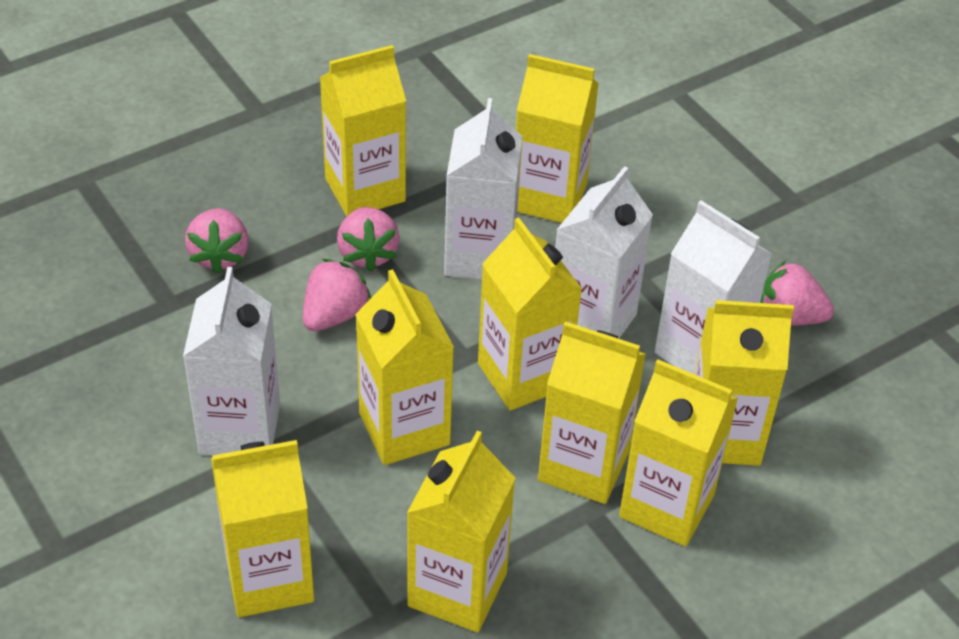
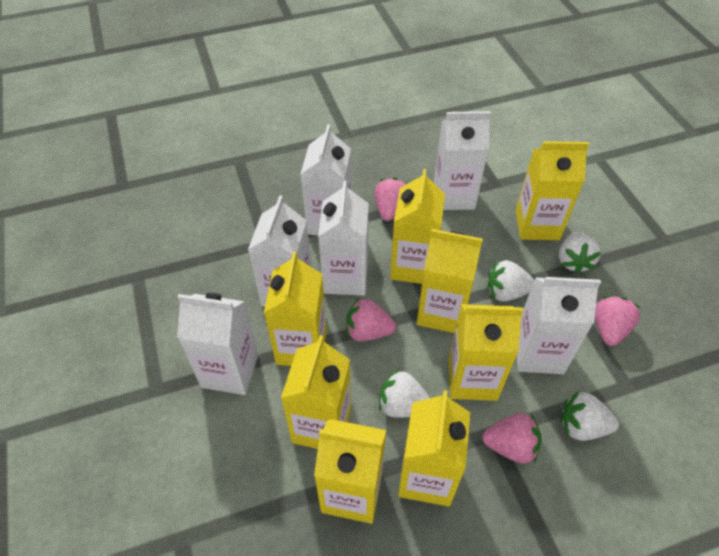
white carton: 4 -> 6
white strawberry: 0 -> 4
yellow carton: 9 -> 8

